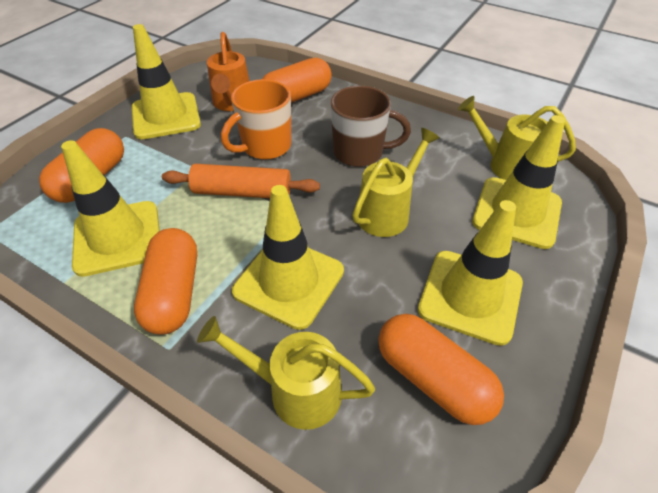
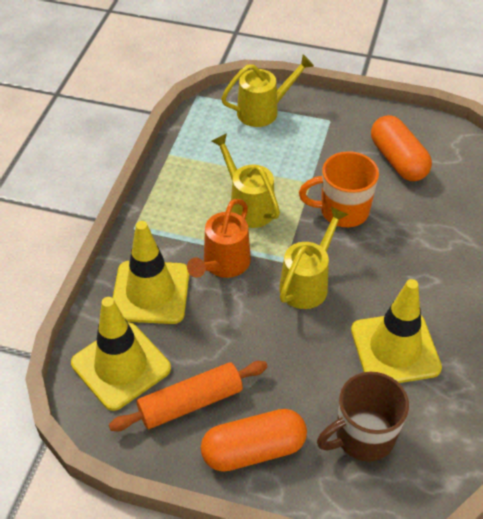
orange capsule: 4 -> 2
yellow traffic cone: 5 -> 3

